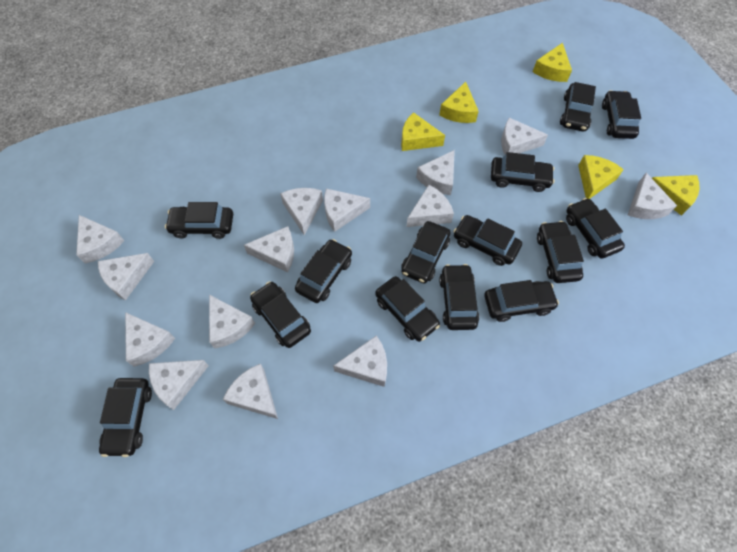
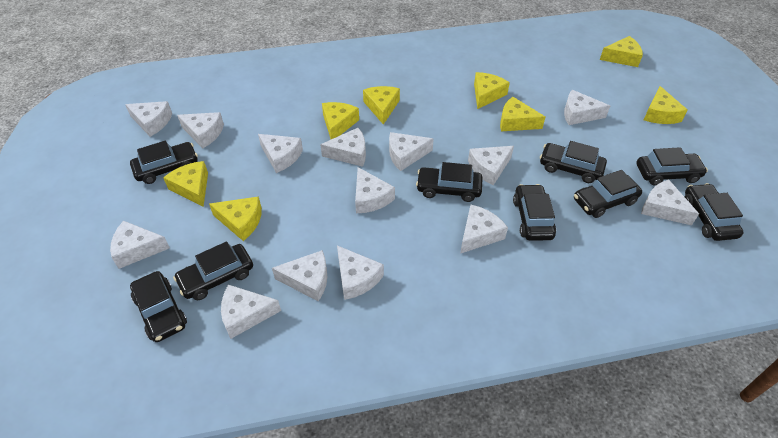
black car: 14 -> 9
yellow cheese: 5 -> 8

